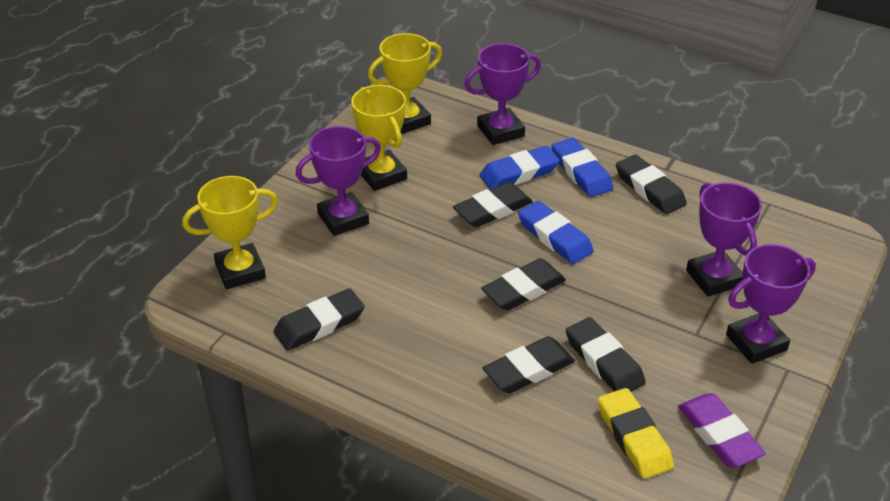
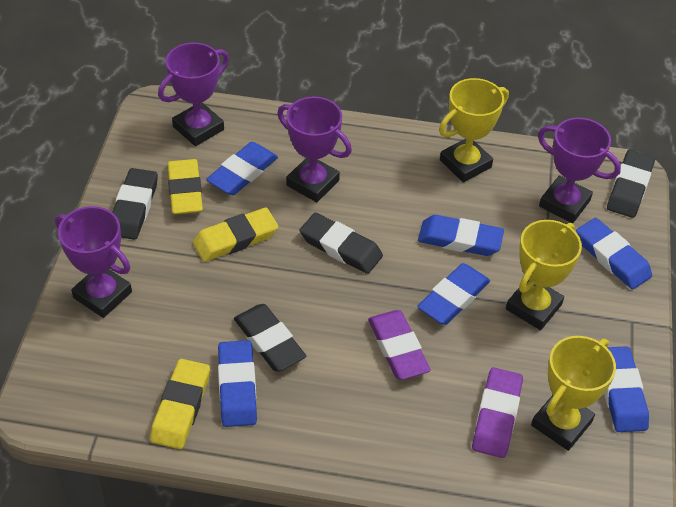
black eraser: 6 -> 4
blue eraser: 3 -> 6
purple eraser: 1 -> 2
yellow eraser: 1 -> 3

